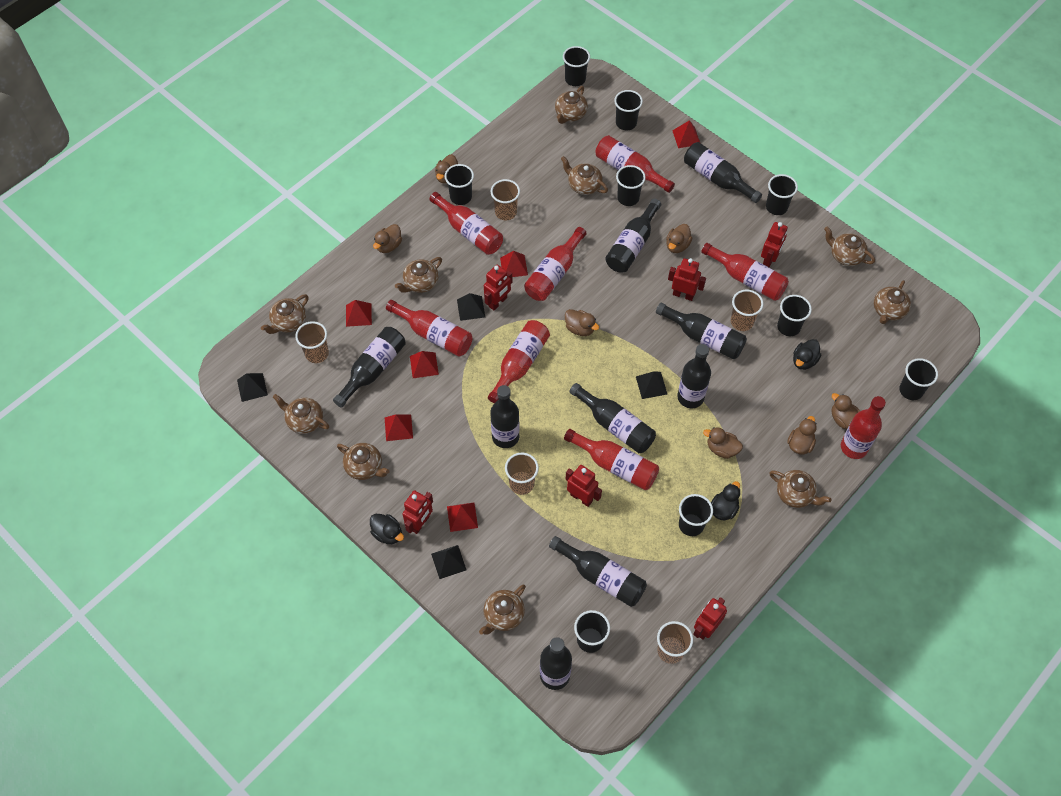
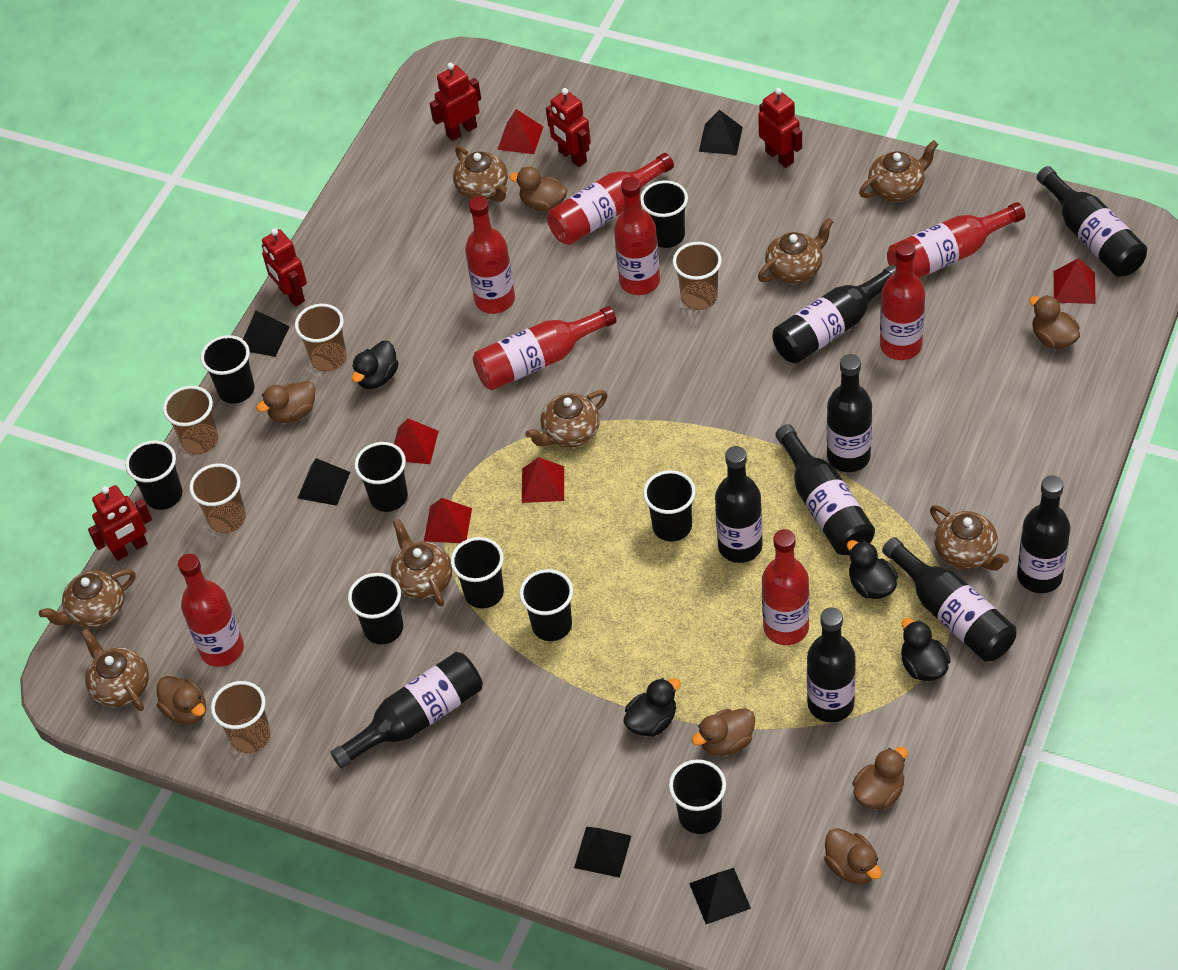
black duck: 3 -> 4
black pyramid: 4 -> 5
brown teapot: 10 -> 8
red pyramid: 6 -> 5
red robot: 6 -> 5

